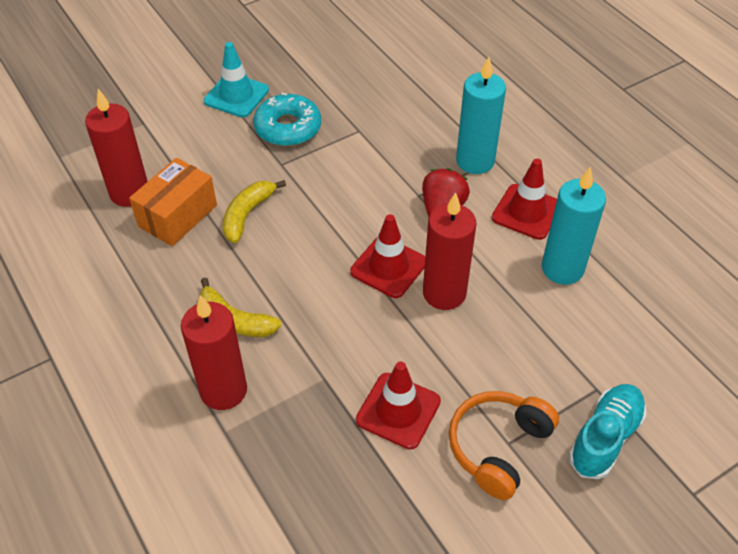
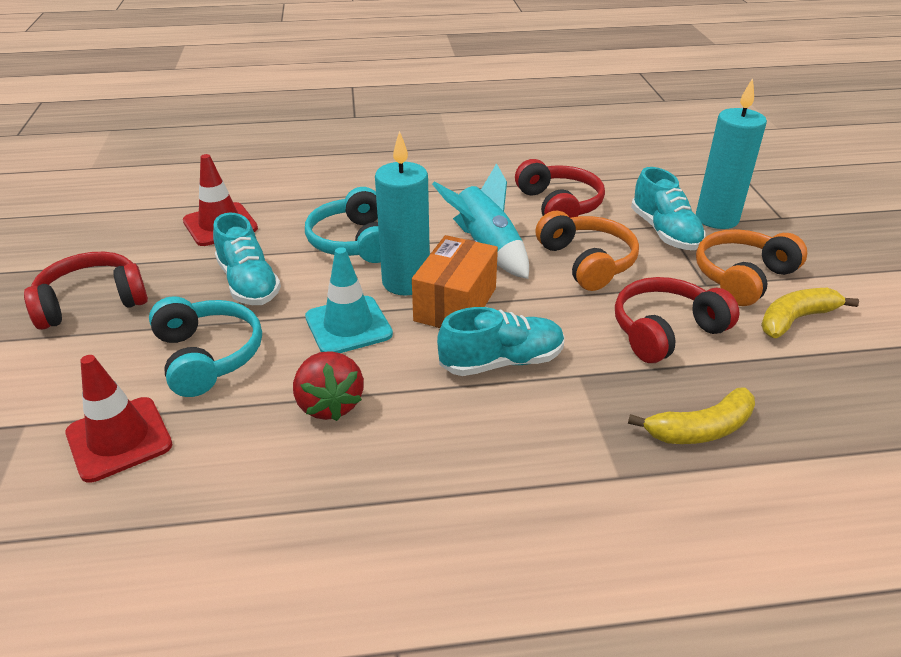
orange headphones: 1 -> 2
red candle: 3 -> 0
red headphones: 0 -> 3
red traffic cone: 3 -> 2
turquoise donut: 1 -> 0
turquoise headphones: 0 -> 2
turquoise rocket: 0 -> 1
turquoise shoe: 1 -> 3

